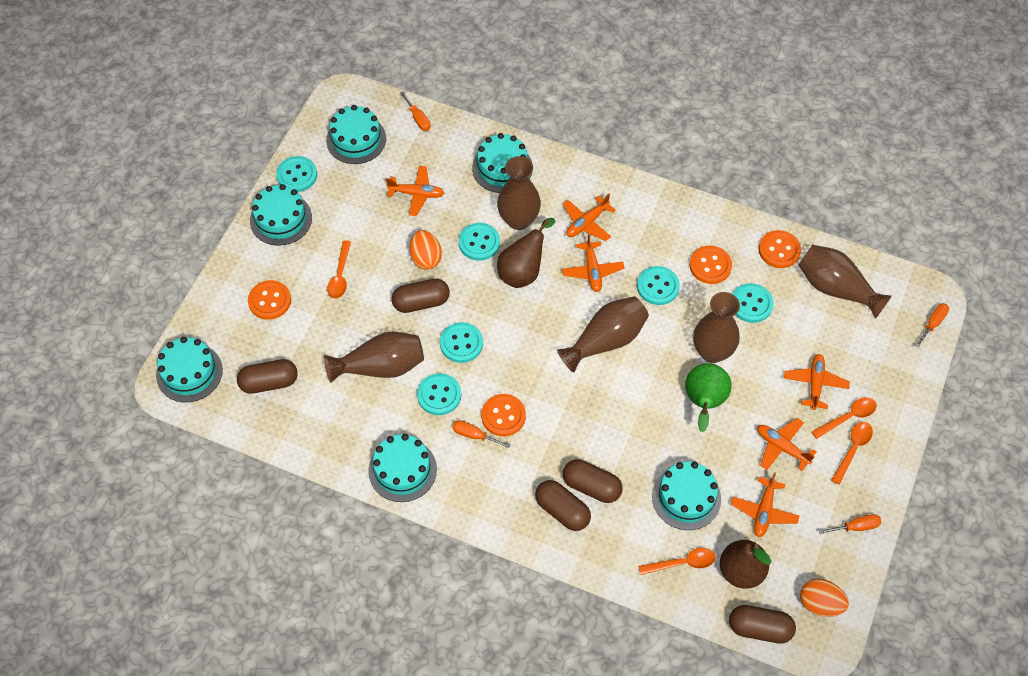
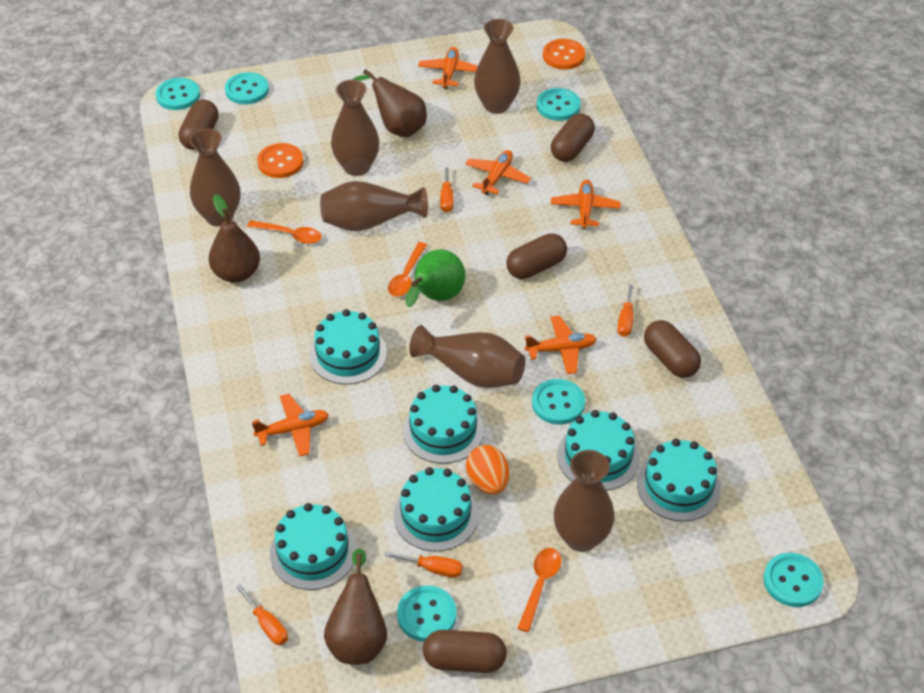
brown pear: 2 -> 3
brown vase: 5 -> 6
orange button: 4 -> 2
orange egg: 2 -> 1
orange plane: 6 -> 5
orange spoon: 4 -> 3

